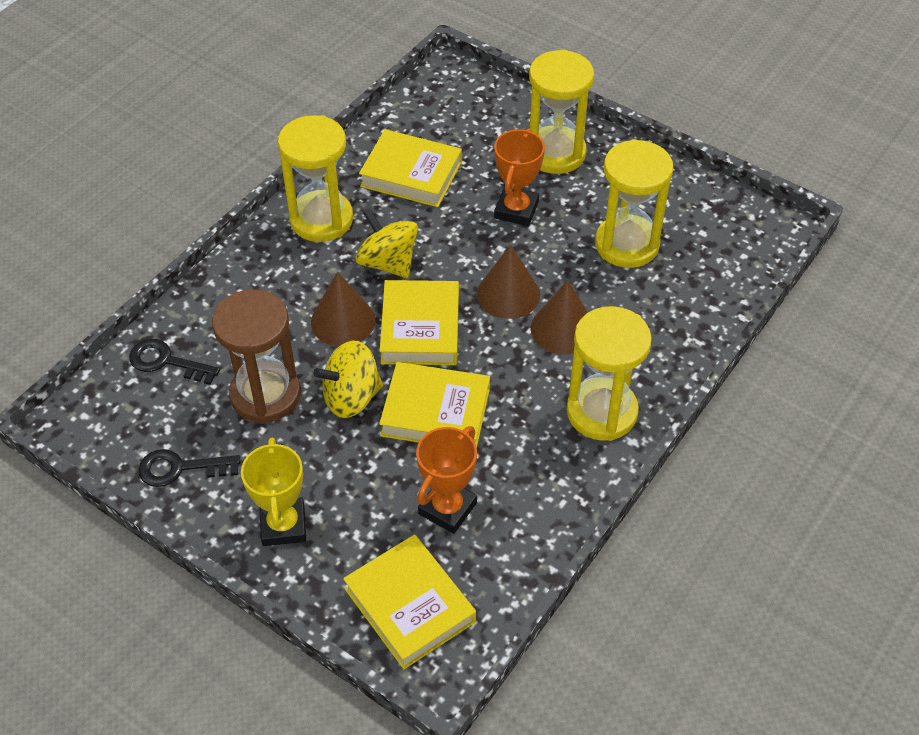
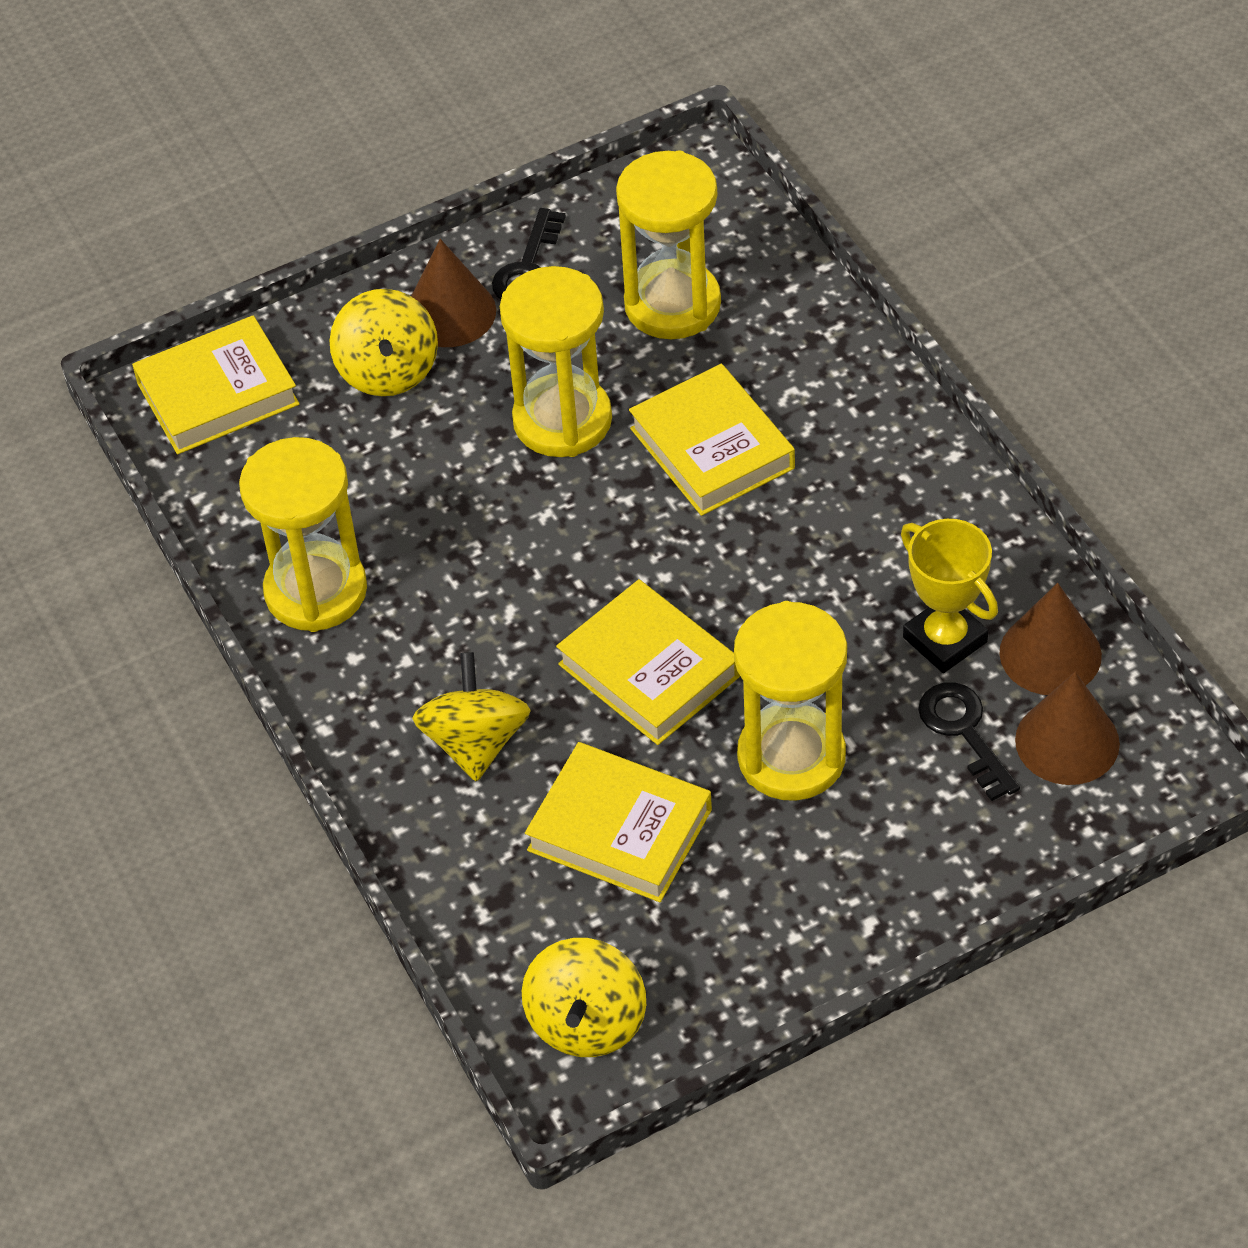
brown hourglass: 1 -> 0
orange trophy: 2 -> 0
yellow spinning top: 2 -> 3

